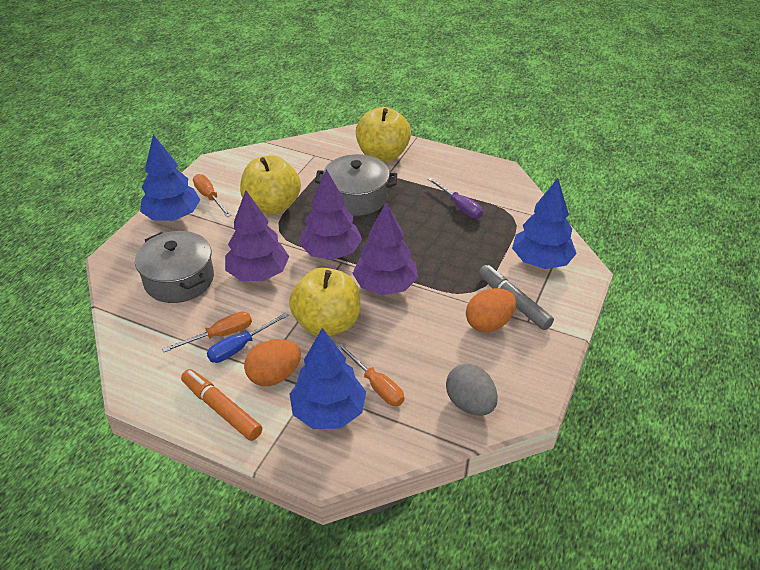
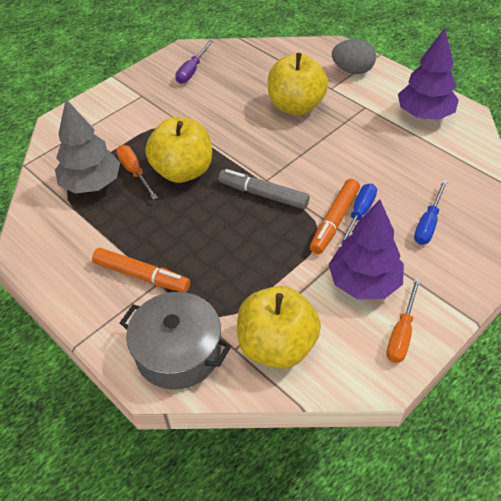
blue screwdriver: 1 -> 2
blue tree: 3 -> 0
grey pot: 2 -> 1
grey tree: 0 -> 1
orange egg: 2 -> 0
orange marker: 1 -> 2
orange screwdriver: 3 -> 2
purple tree: 3 -> 2

